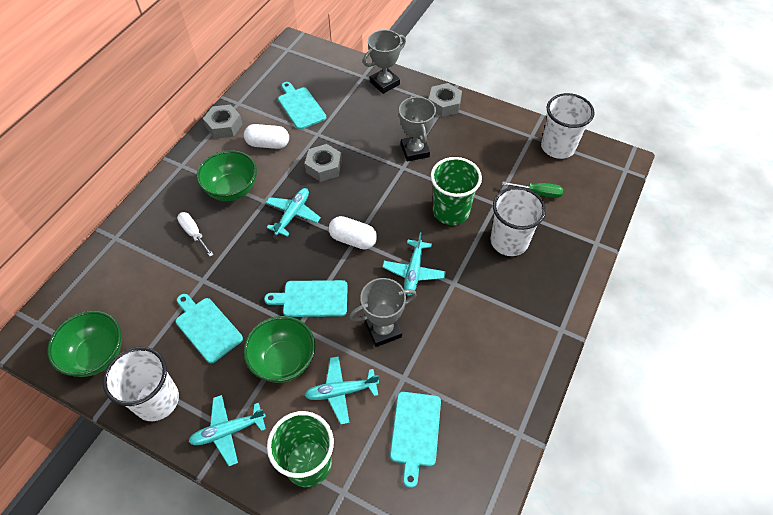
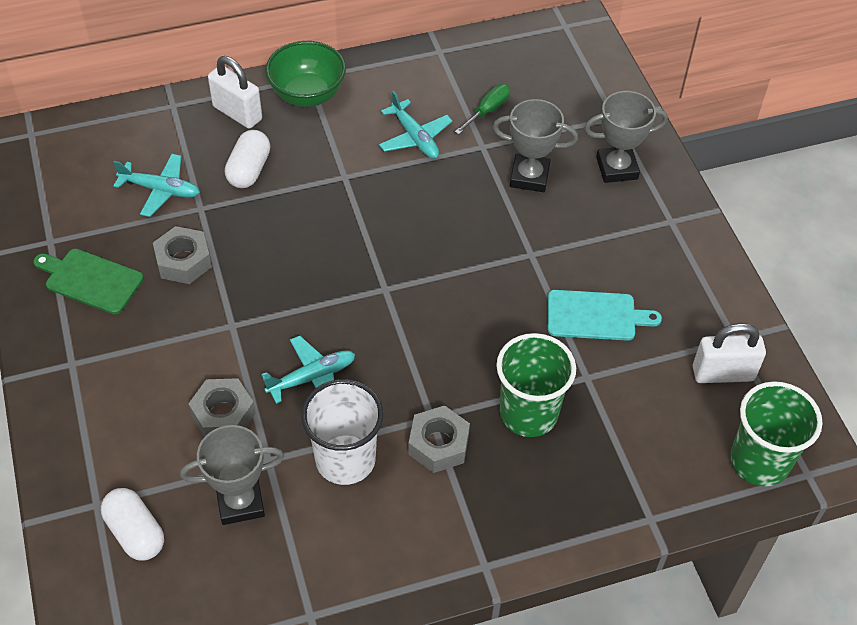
green bowl: 3 -> 1
green cutting board: 0 -> 1
turquoise cutting board: 4 -> 1
turquoise plane: 4 -> 3
white cup: 3 -> 1
white padlock: 0 -> 2
white screwdriver: 1 -> 0

